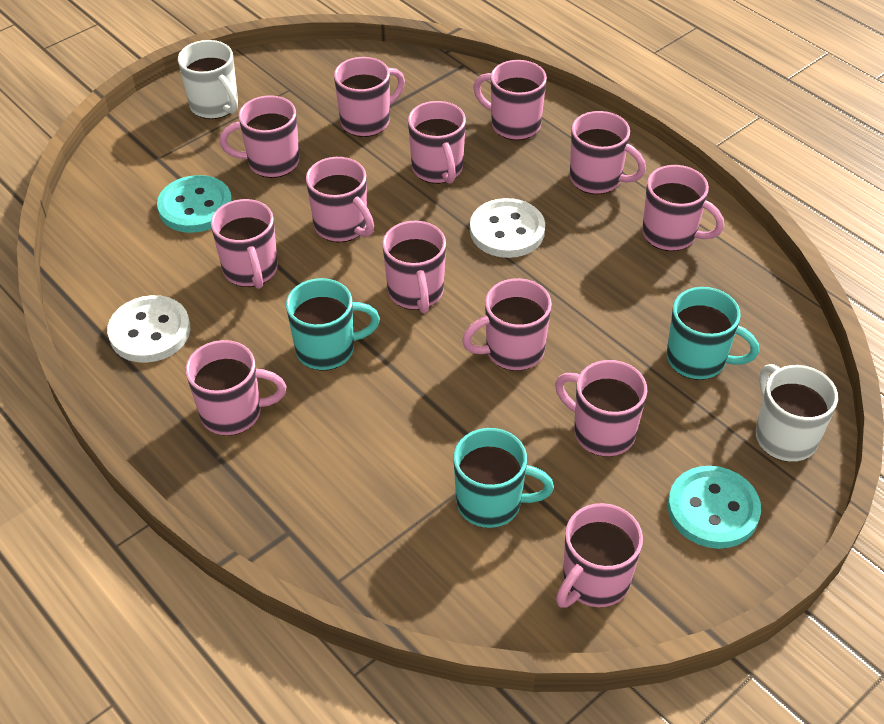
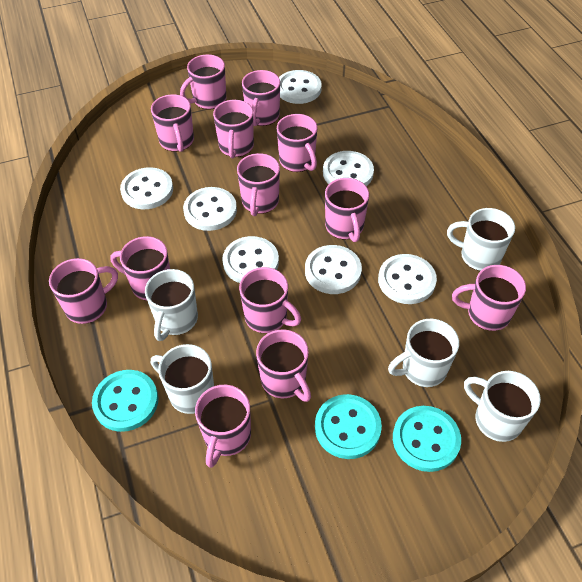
turquoise button: 2 -> 3
turquoise mug: 3 -> 0
white button: 2 -> 7
white mug: 2 -> 5

